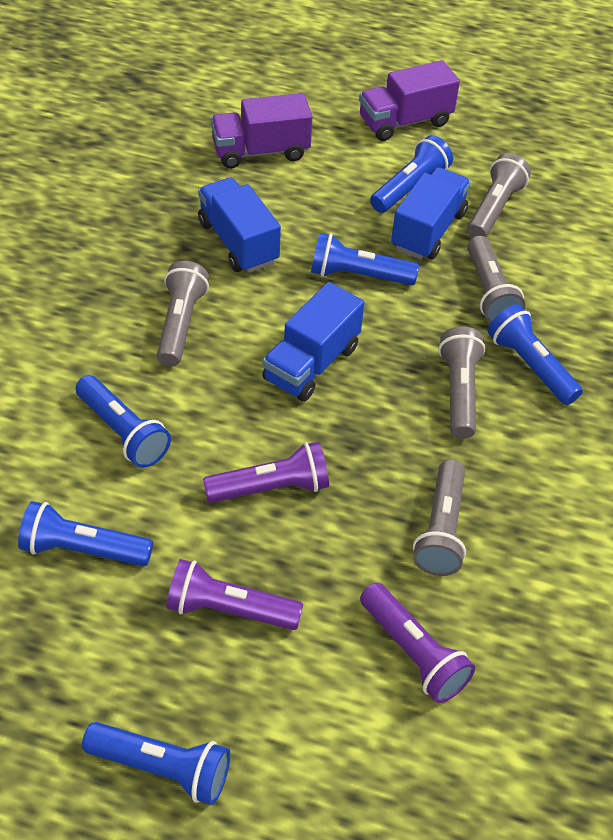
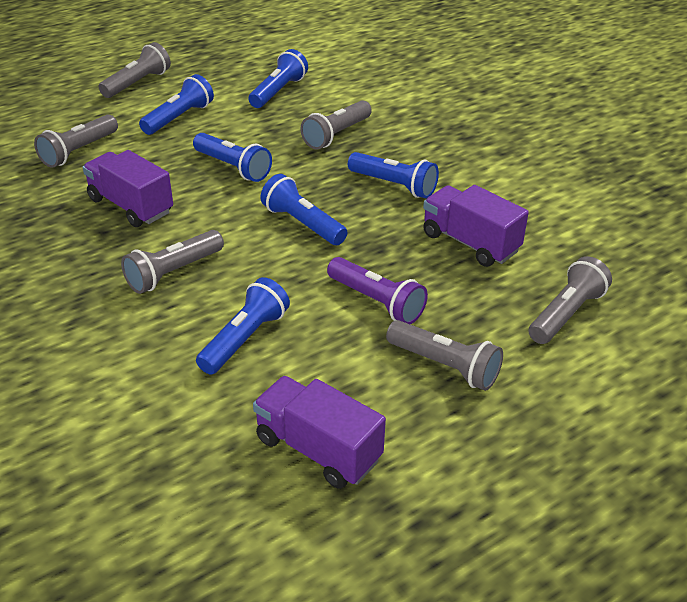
blue truck: 3 -> 0
grey flashlight: 5 -> 6
purple flashlight: 3 -> 1
purple truck: 2 -> 3

